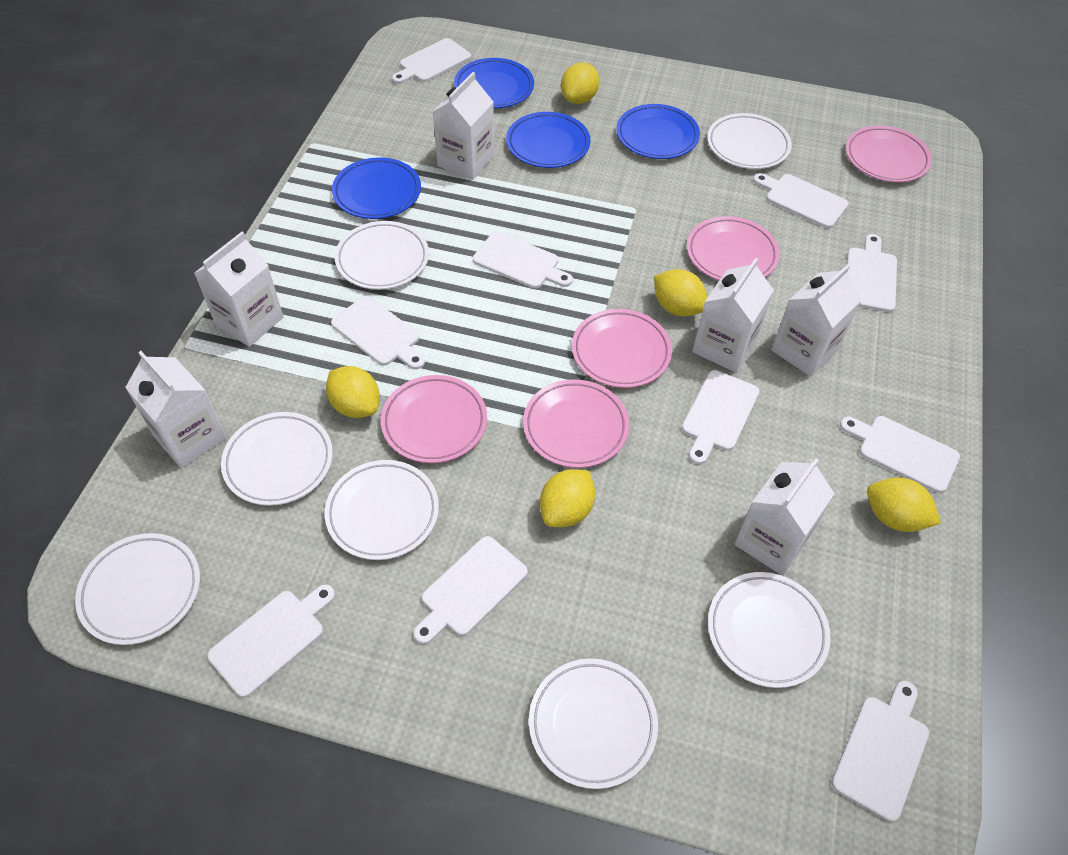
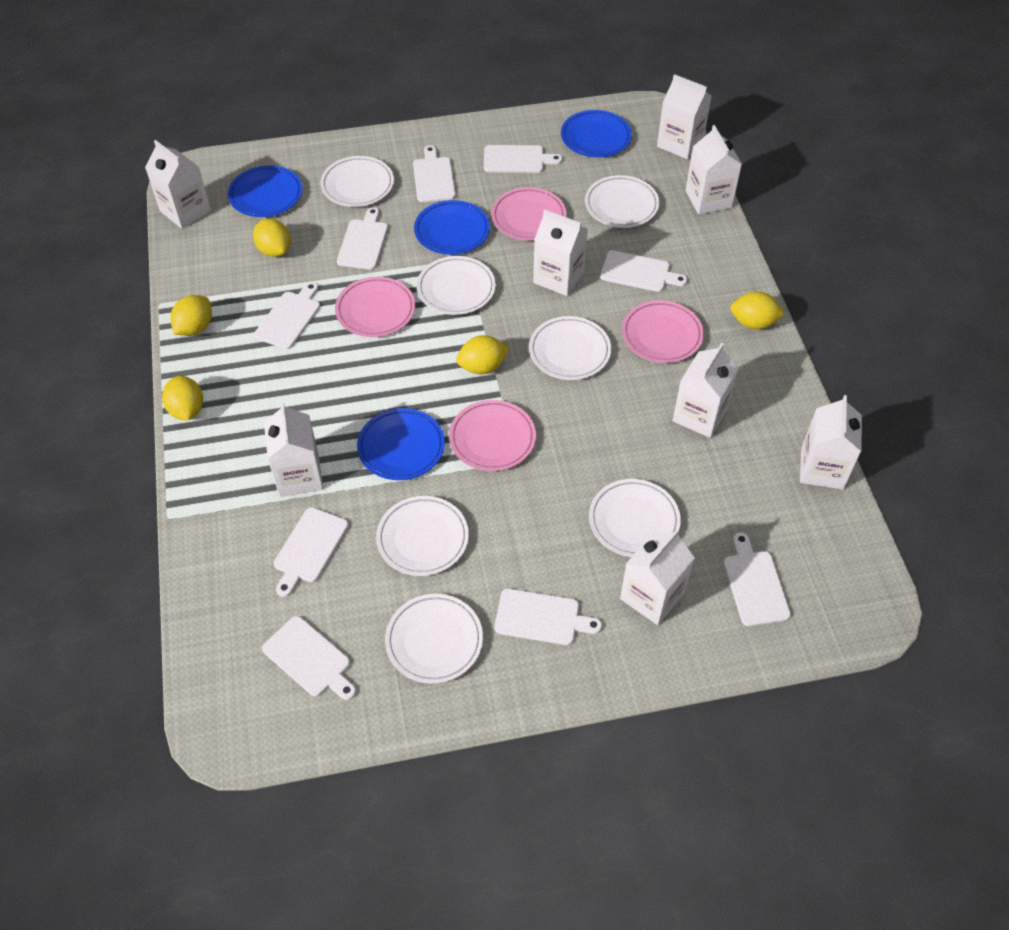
pink plate: 5 -> 4
white carton: 6 -> 8
white cutting board: 10 -> 9

